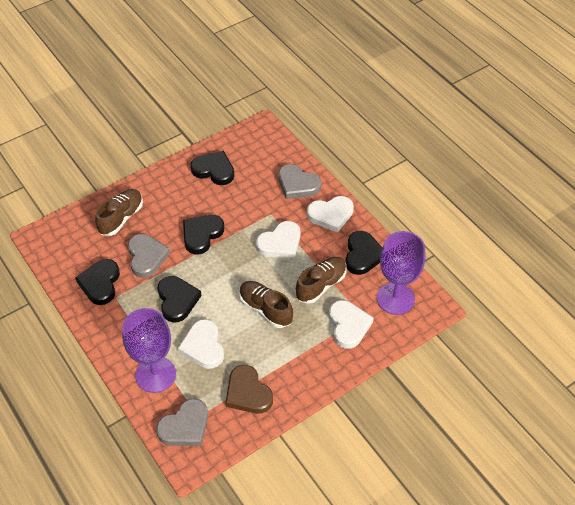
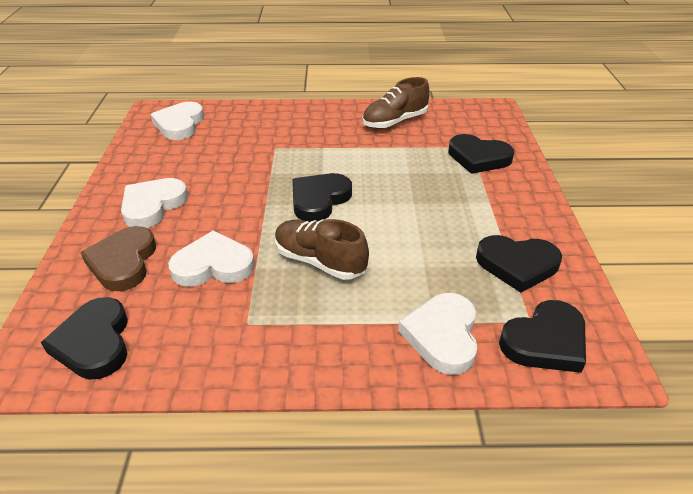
brown shoe: 3 -> 2
grey heart: 3 -> 0
purple goblet: 2 -> 0

